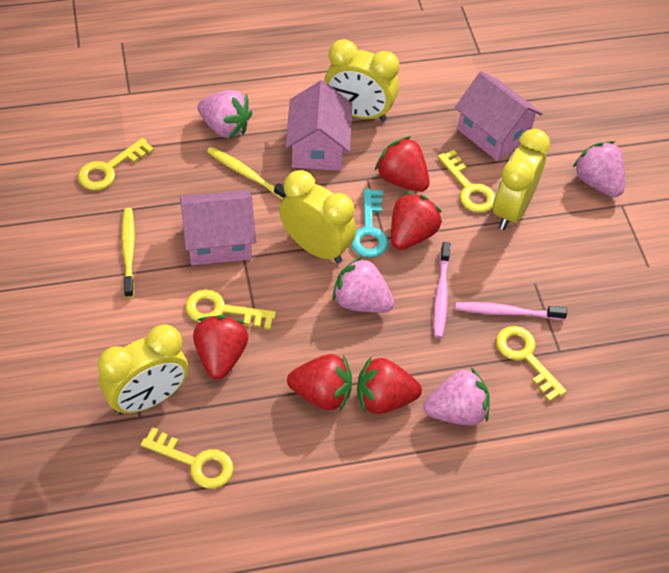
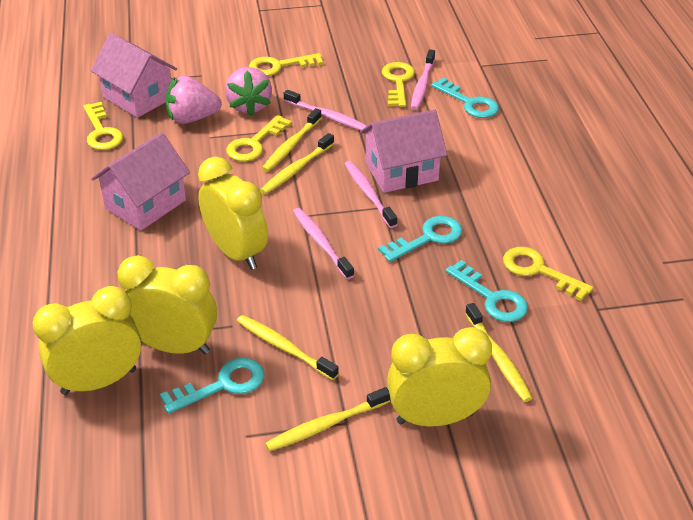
pink strawberry: 4 -> 2
pink toothbrush: 2 -> 4
red strawberry: 5 -> 0
turquoise key: 1 -> 4
yellow toothbrush: 2 -> 5

